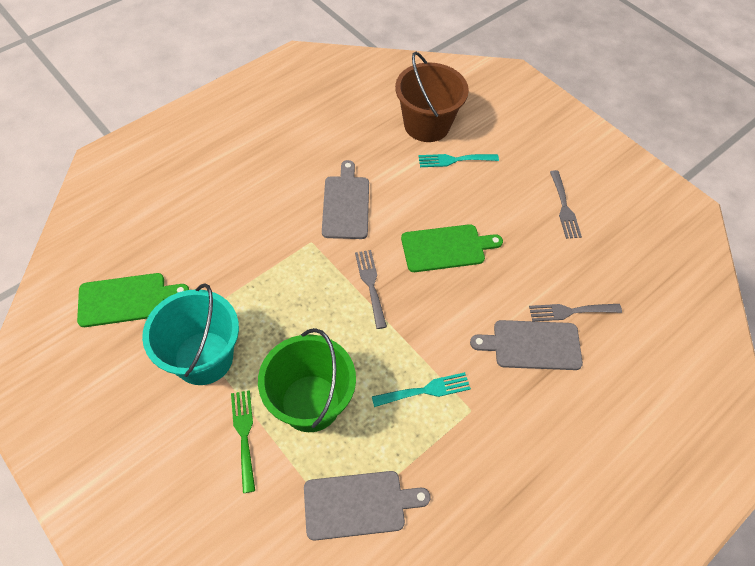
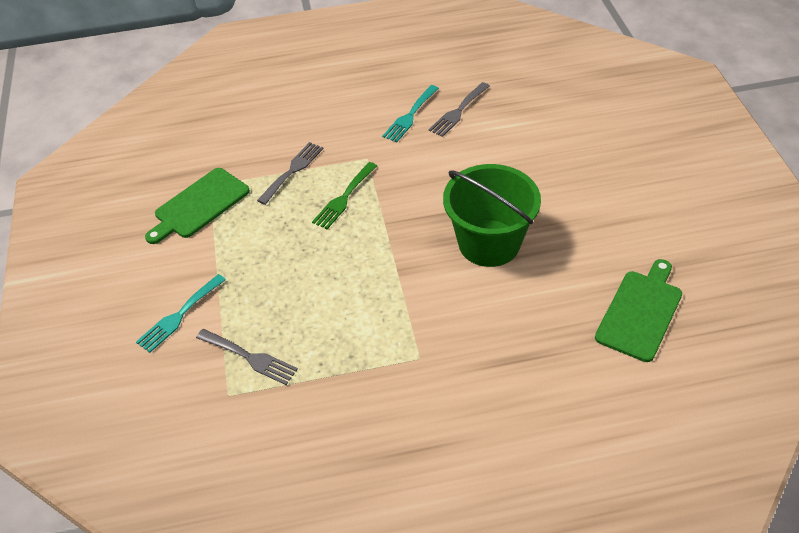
brown bucket: 1 -> 0
grey cutting board: 3 -> 0
turquoise bucket: 1 -> 0

